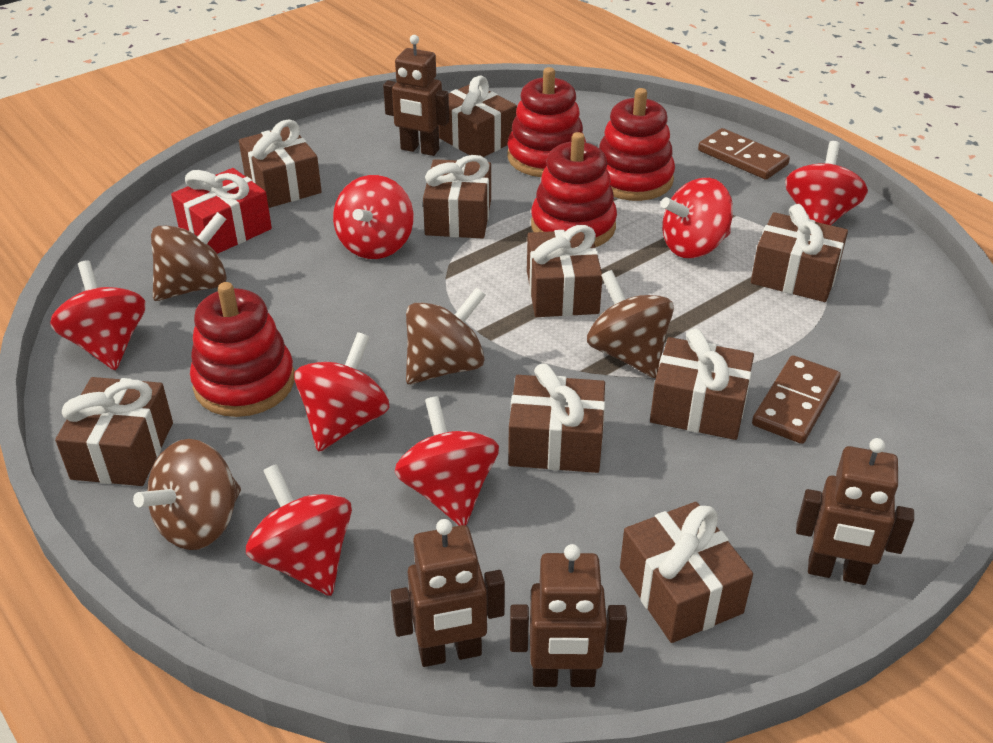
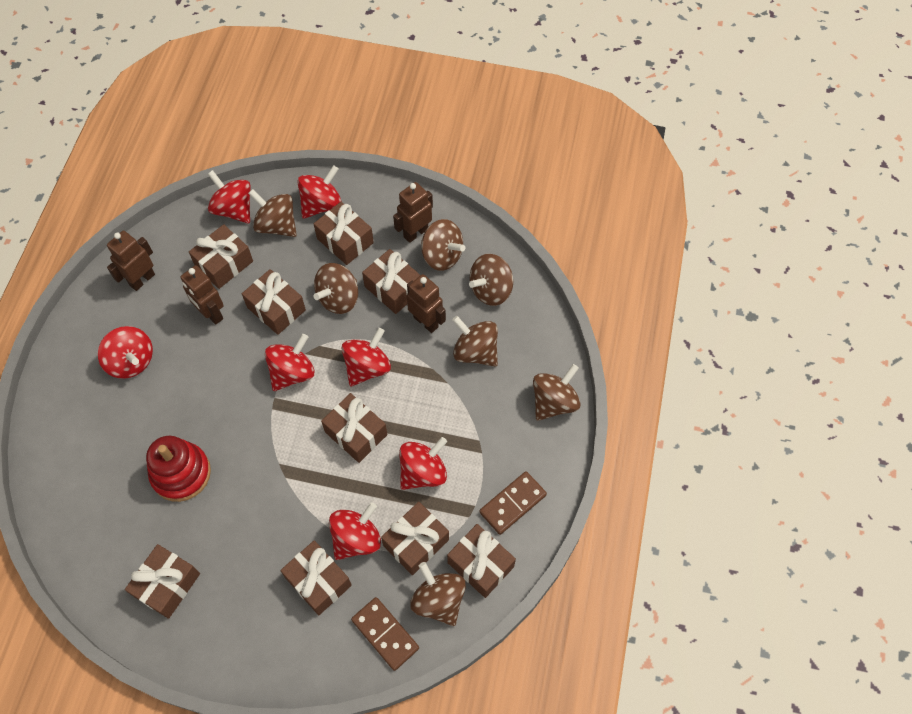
brown spinning top: 4 -> 7
red gift: 1 -> 0
red stacking toy: 4 -> 1

